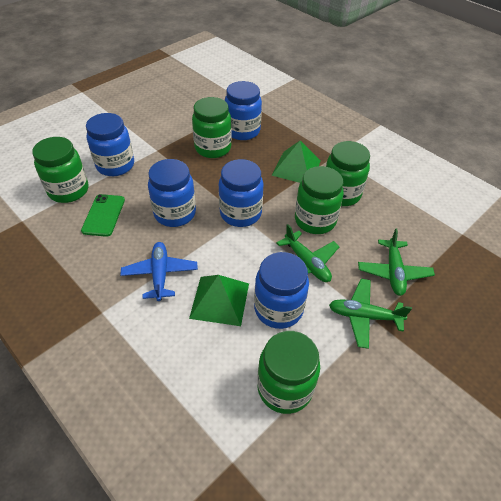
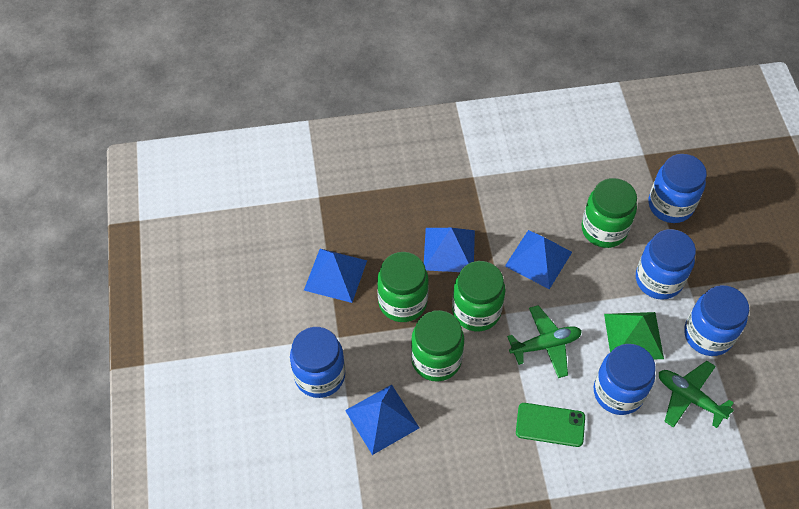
blue plane: 1 -> 0
blue pyramid: 0 -> 4
green jar: 5 -> 4
green plane: 3 -> 2
green pyramid: 2 -> 1

